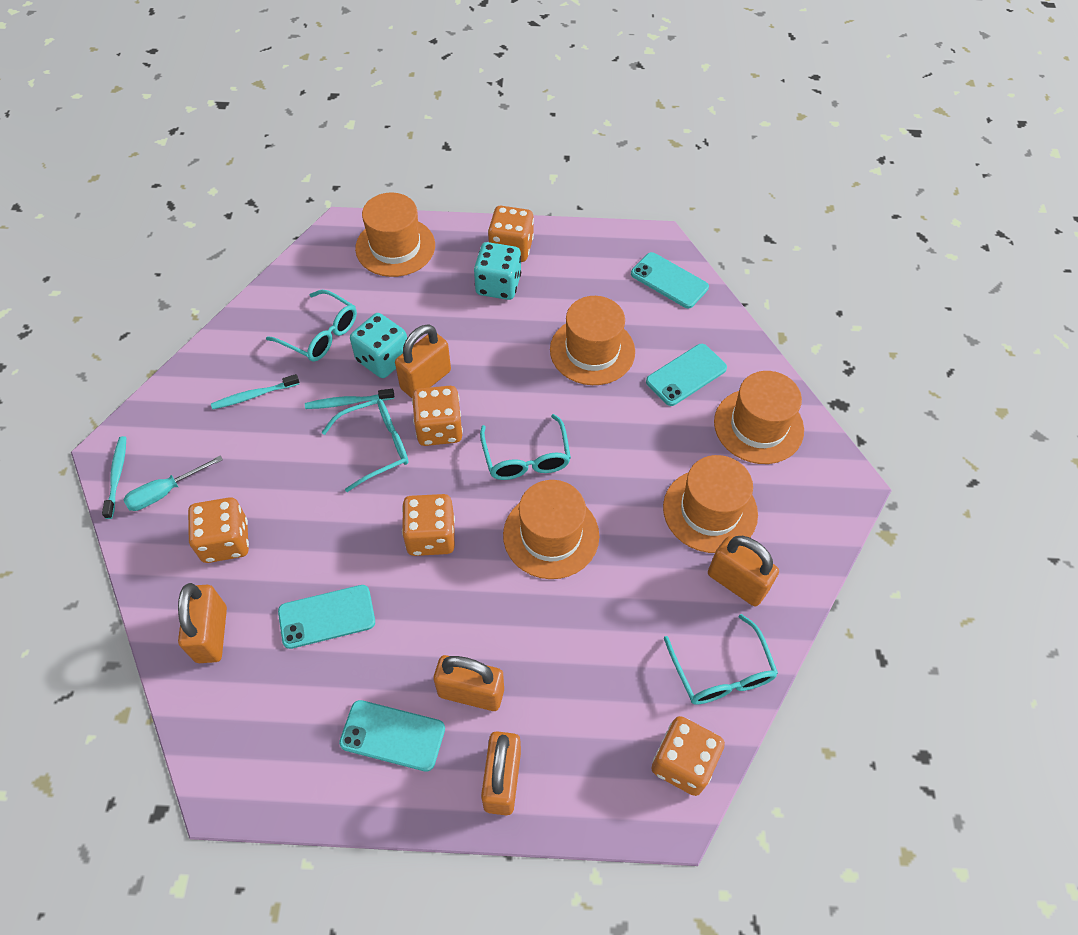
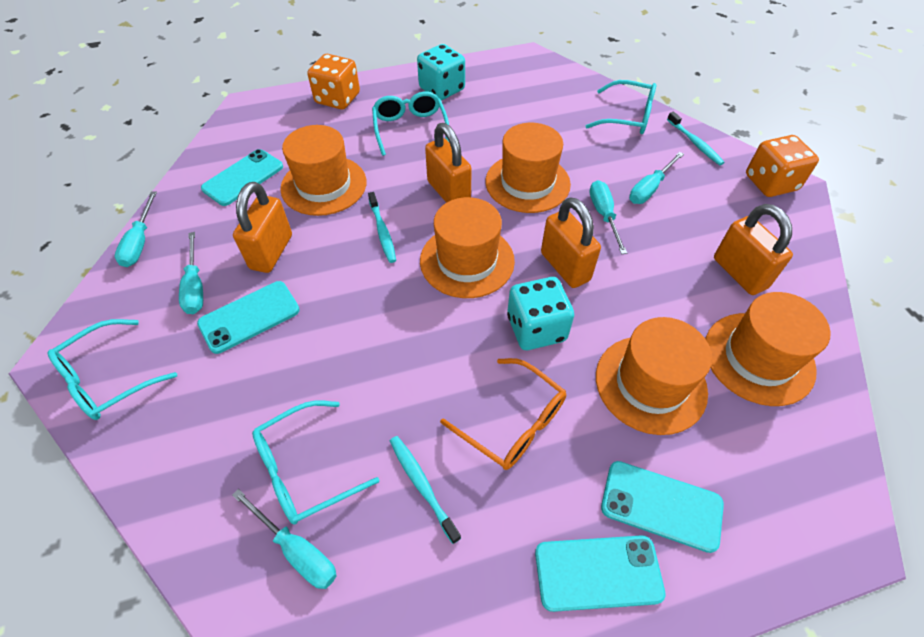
orange dice: 5 -> 2
orange glasses: 0 -> 1
orange padlock: 5 -> 4
turquoise screwdriver: 1 -> 5

